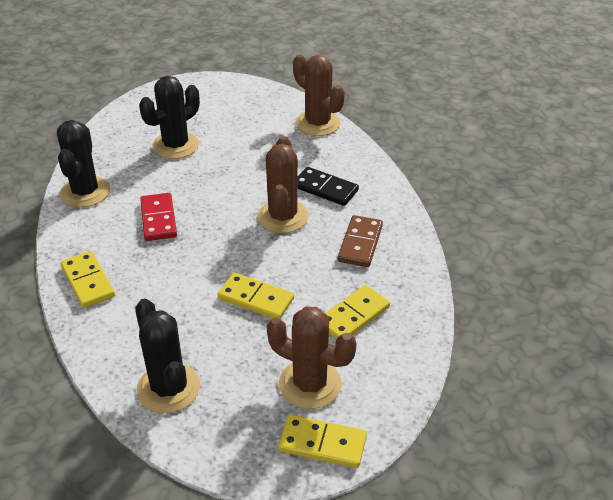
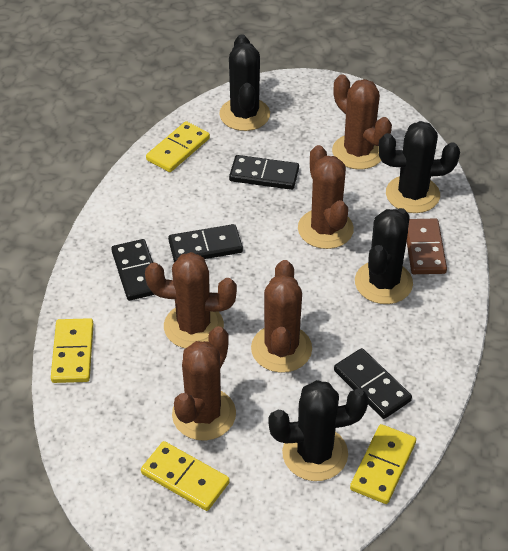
black cactus: 3 -> 4
black domino: 1 -> 4
brown cactus: 3 -> 5
red domino: 1 -> 0

